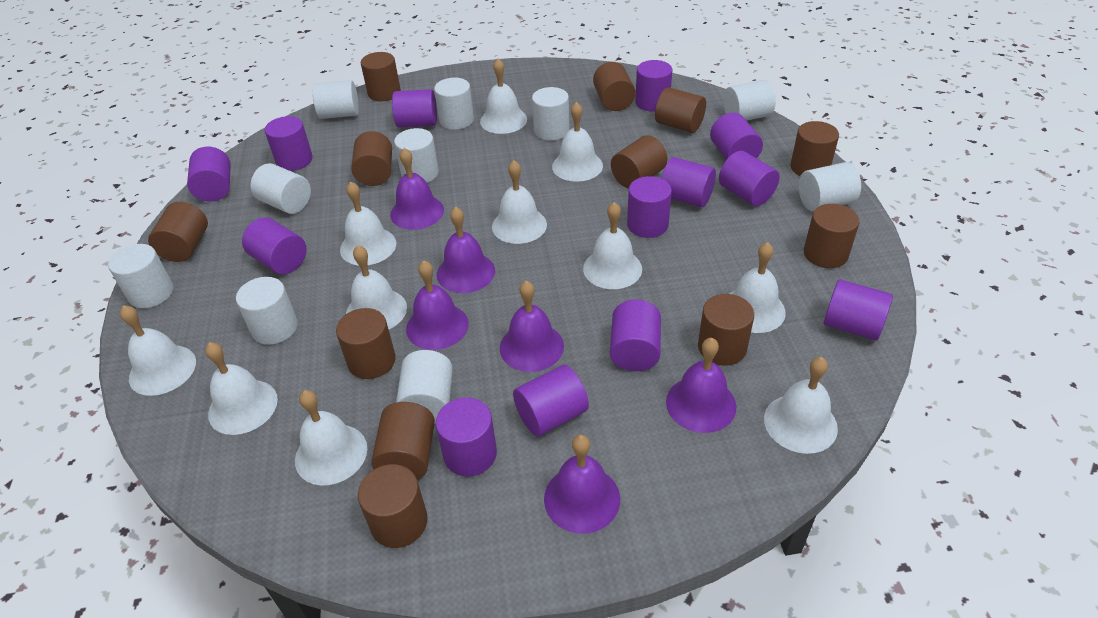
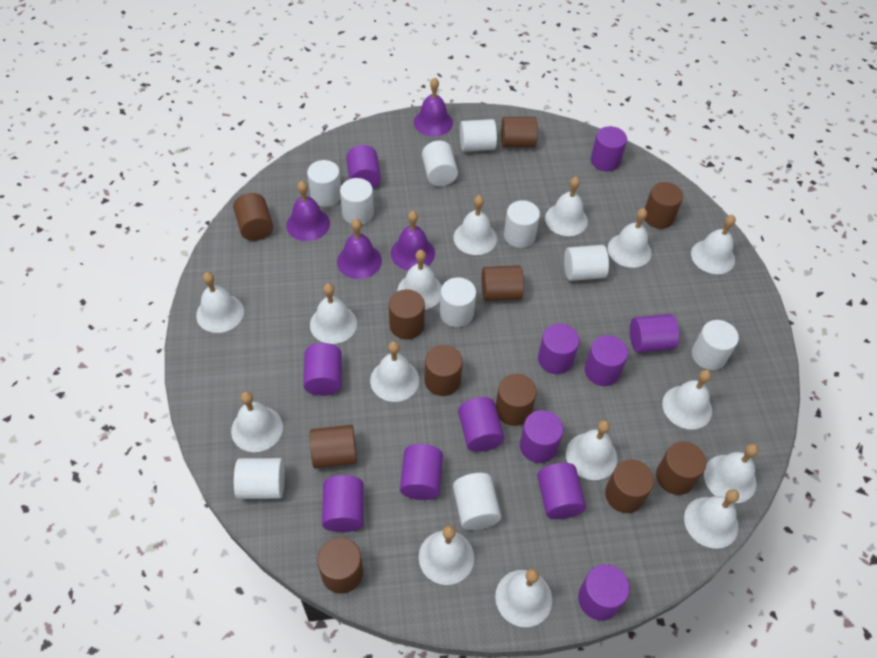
brown cylinder: 12 -> 11
purple bell: 6 -> 4
purple cylinder: 13 -> 12
white bell: 11 -> 15

